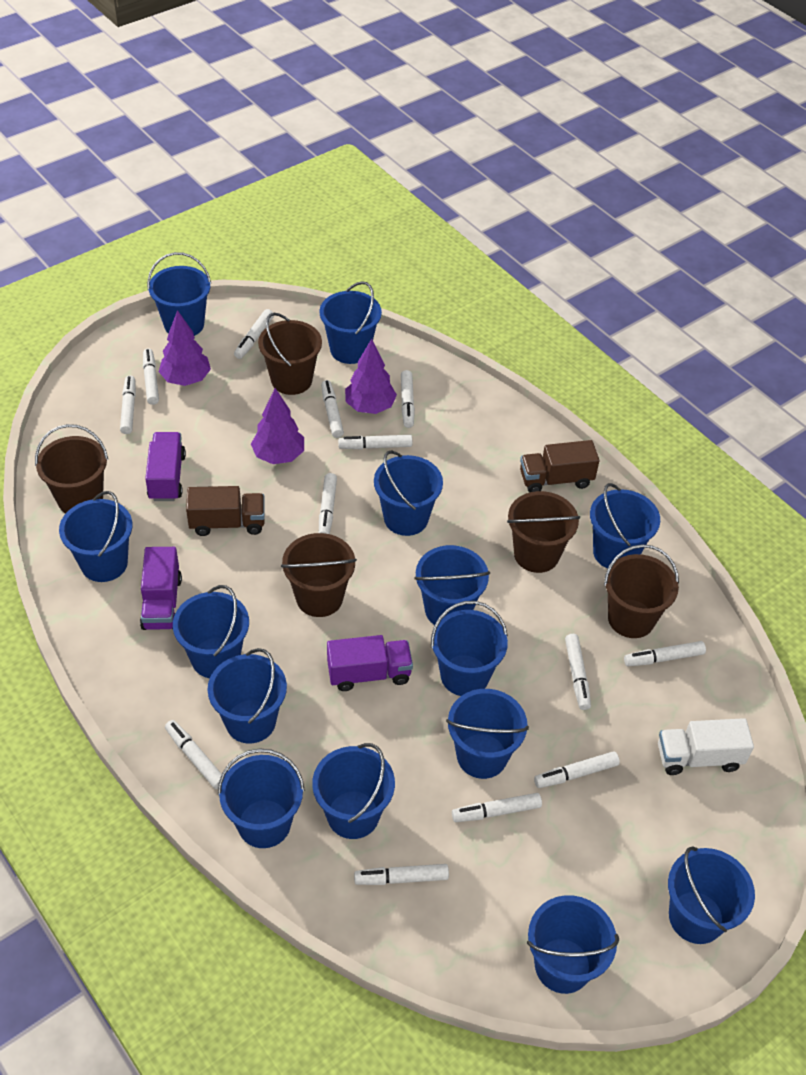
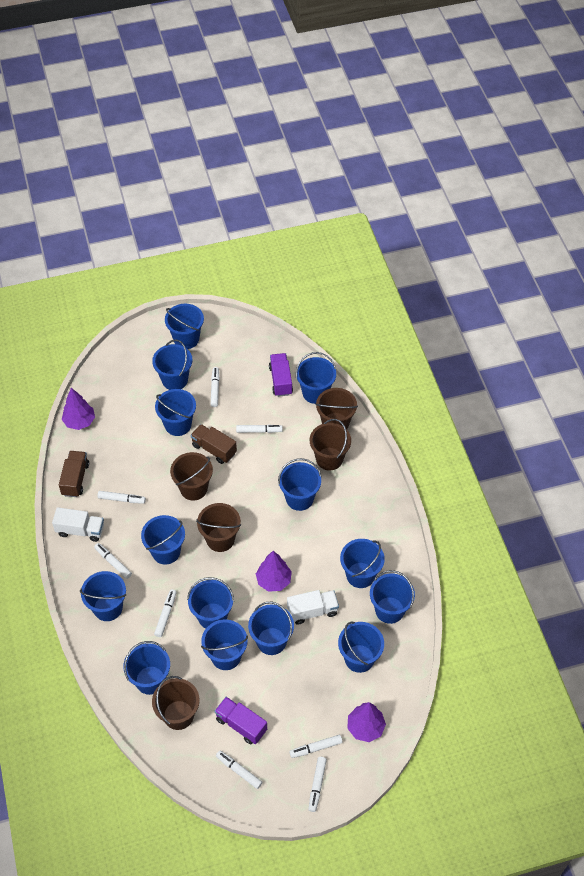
purple truck: 3 -> 2
white marker: 13 -> 8
white truck: 1 -> 2

